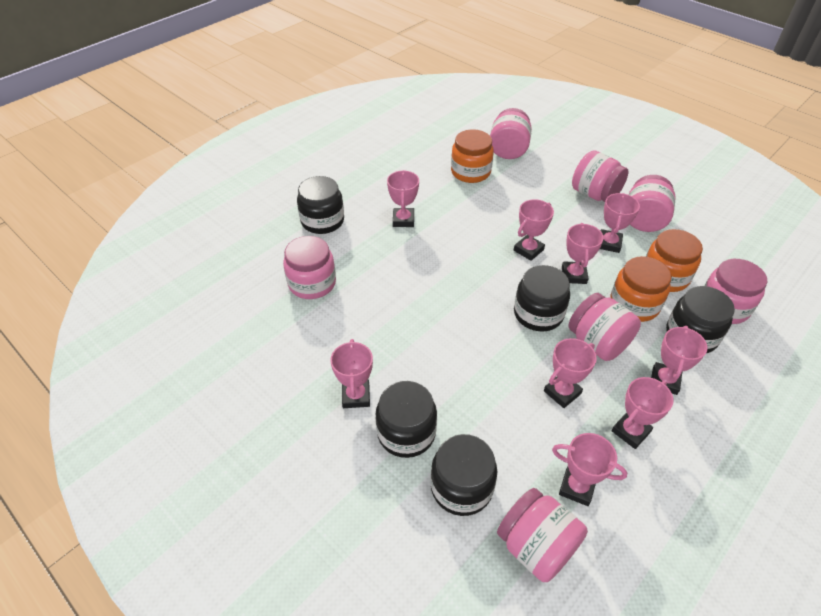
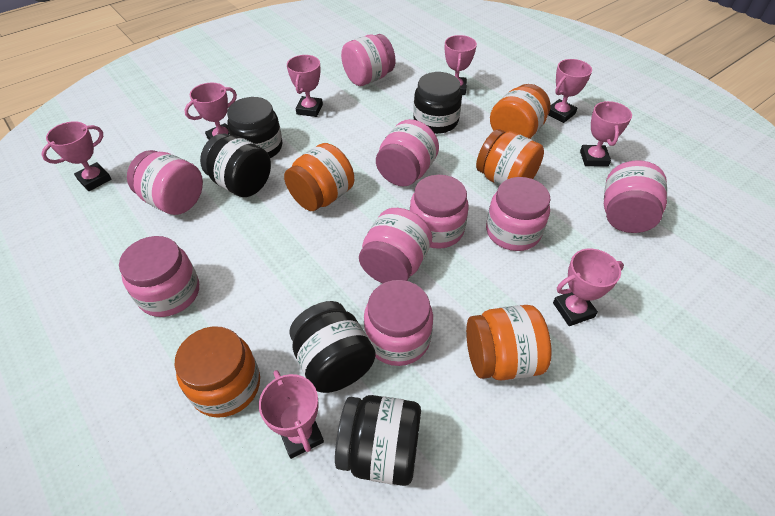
orange jar: 3 -> 5
pink jar: 7 -> 9
pink trophy: 9 -> 8

